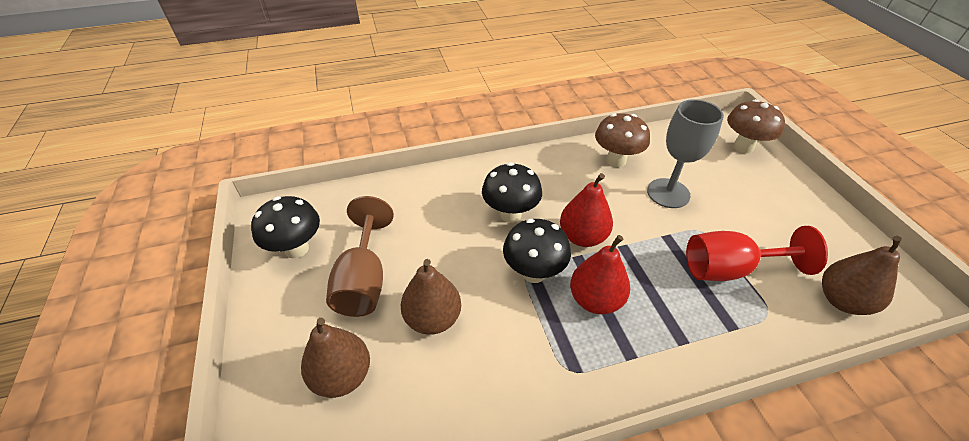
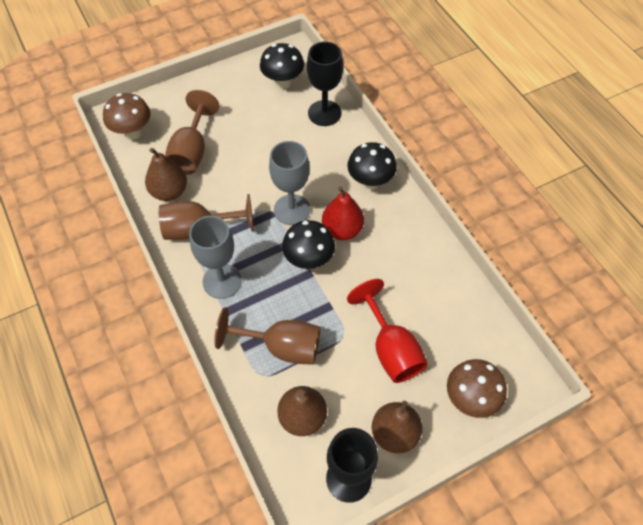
black goblet: 0 -> 2
brown goblet: 1 -> 3
grey goblet: 1 -> 2
red pear: 2 -> 1

